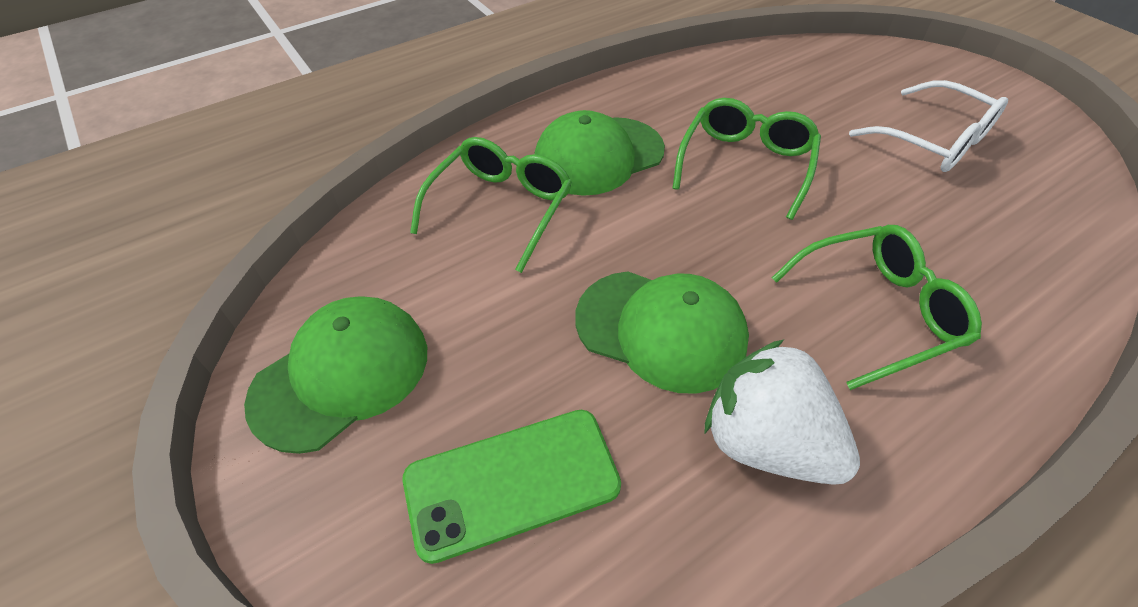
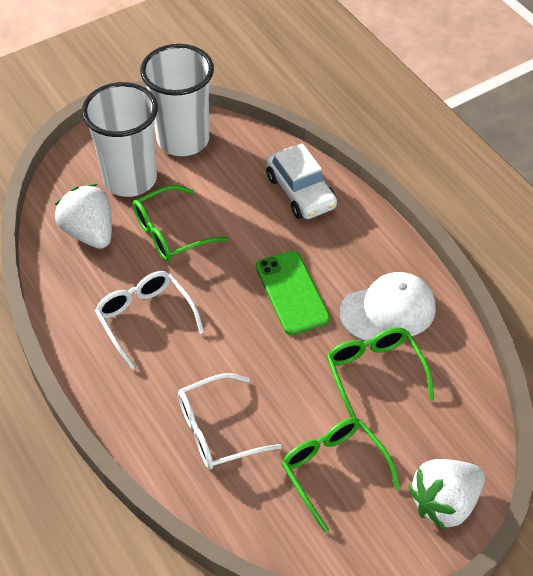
green cap: 3 -> 0
white cap: 0 -> 1
white car: 0 -> 1
white cup: 0 -> 2
white glasses: 1 -> 2
white strawberry: 1 -> 2

